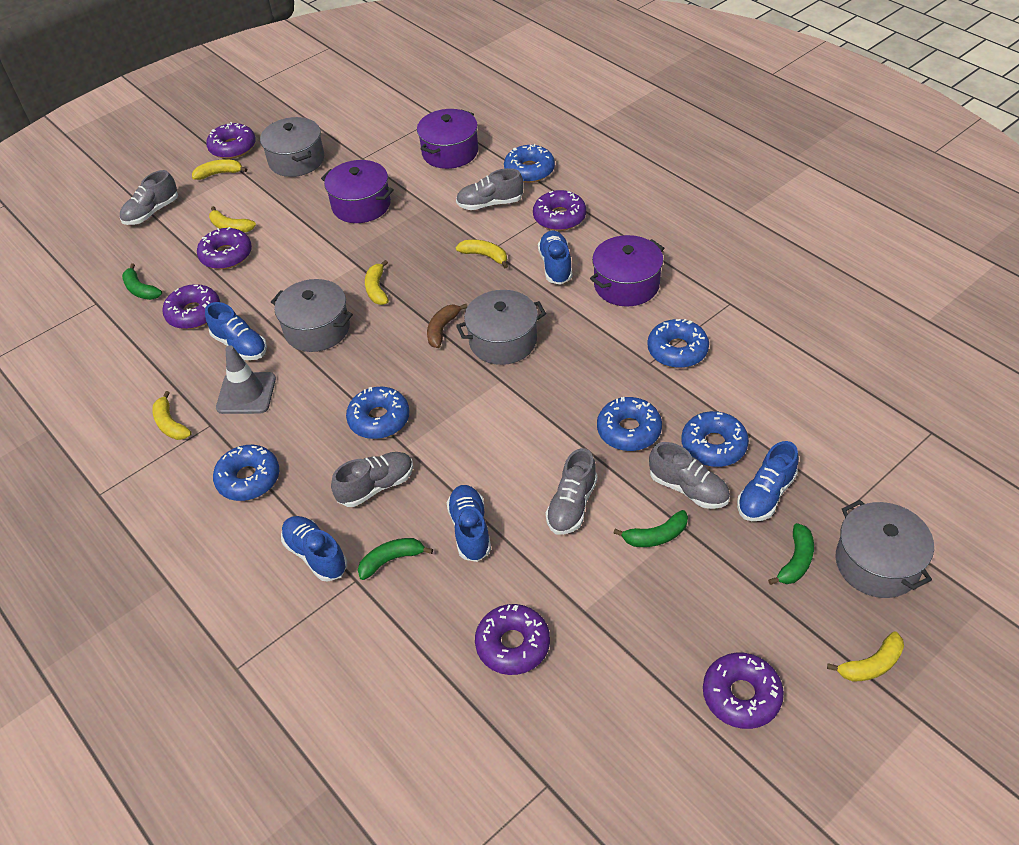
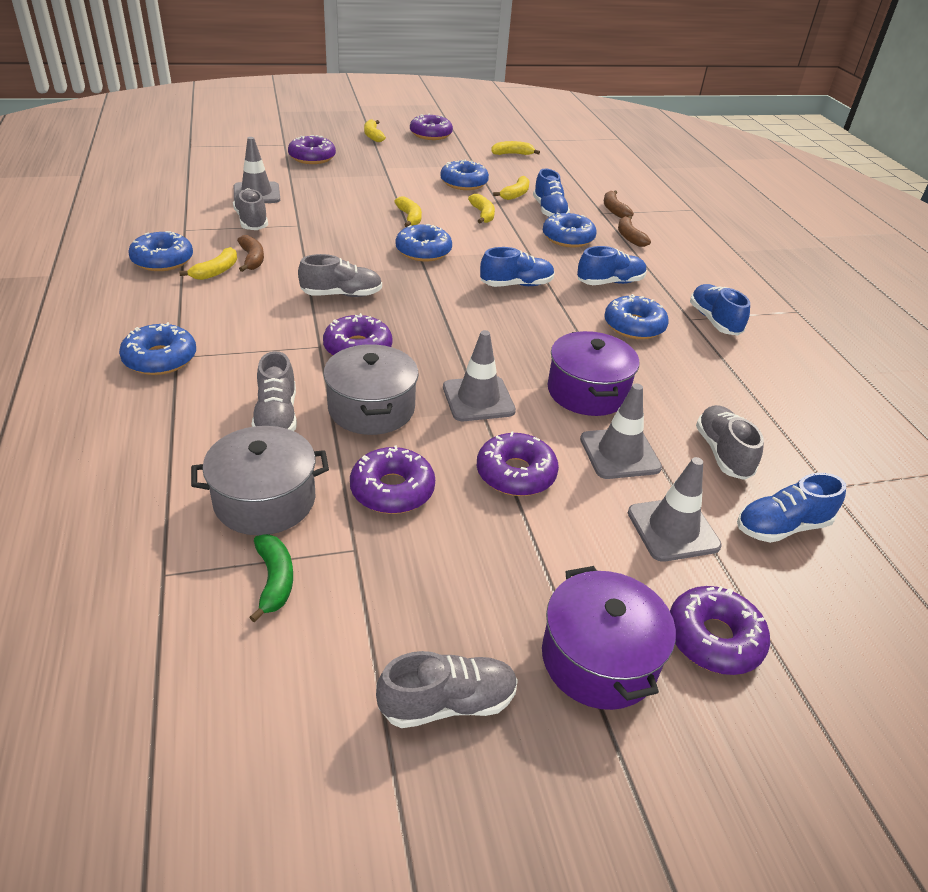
brown banana: 1 -> 3
green banana: 4 -> 1
grey pot: 4 -> 2
grey traffic cone: 1 -> 4
purple pot: 3 -> 2

